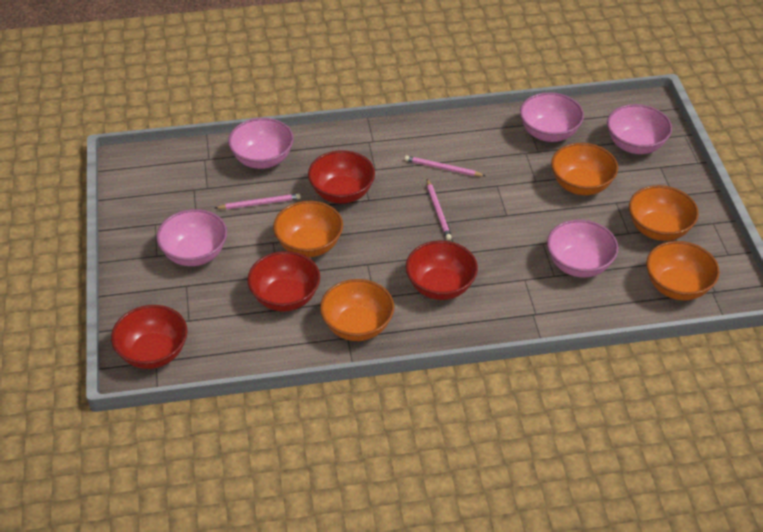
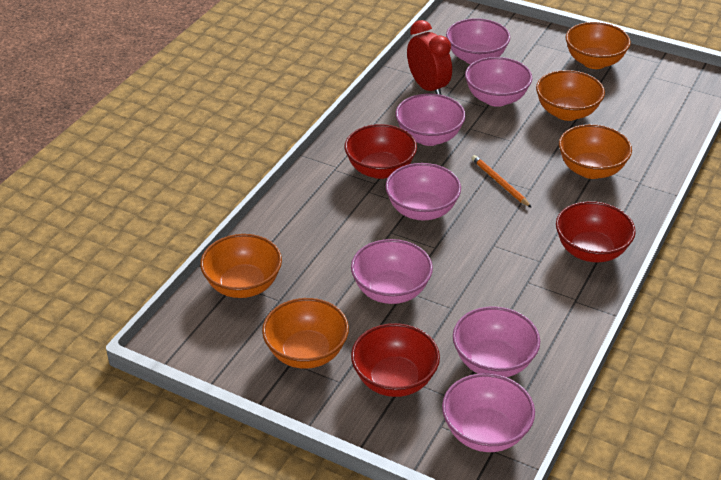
orange pencil: 0 -> 1
pink bowl: 5 -> 7
pink pencil: 3 -> 0
red bowl: 4 -> 3
red clock: 0 -> 1

